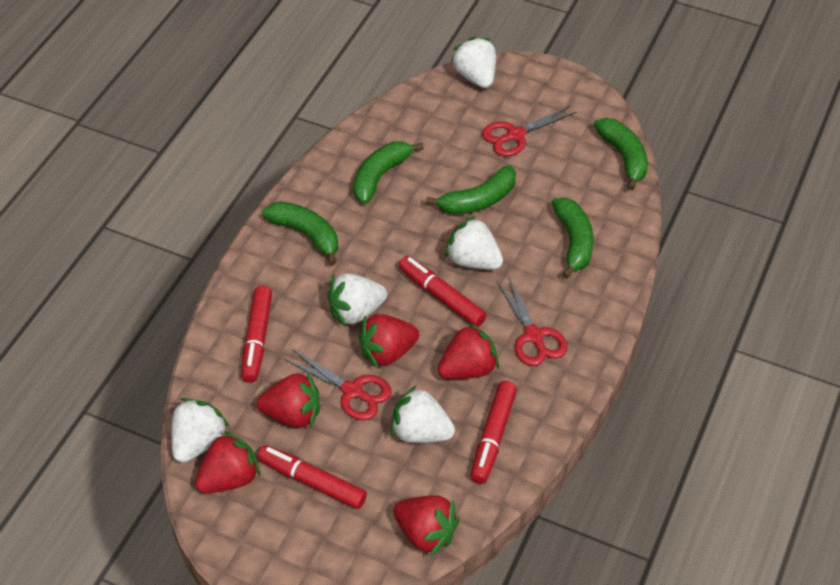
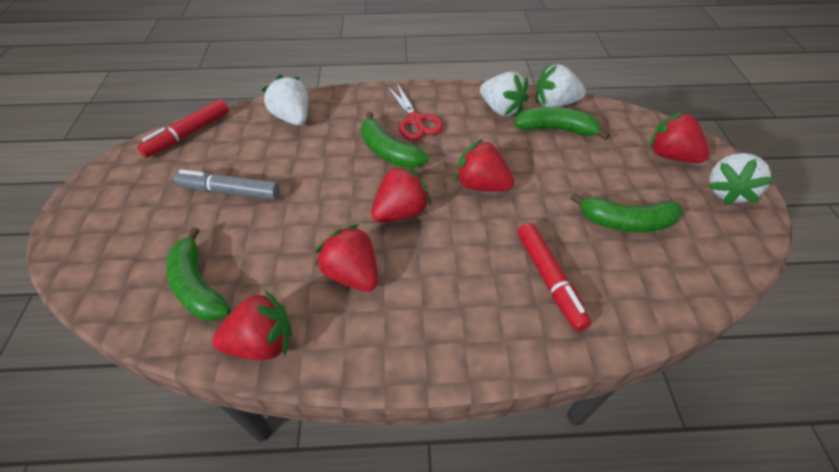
green banana: 5 -> 4
grey marker: 0 -> 1
red marker: 4 -> 2
red scissors: 3 -> 1
white strawberry: 5 -> 4

